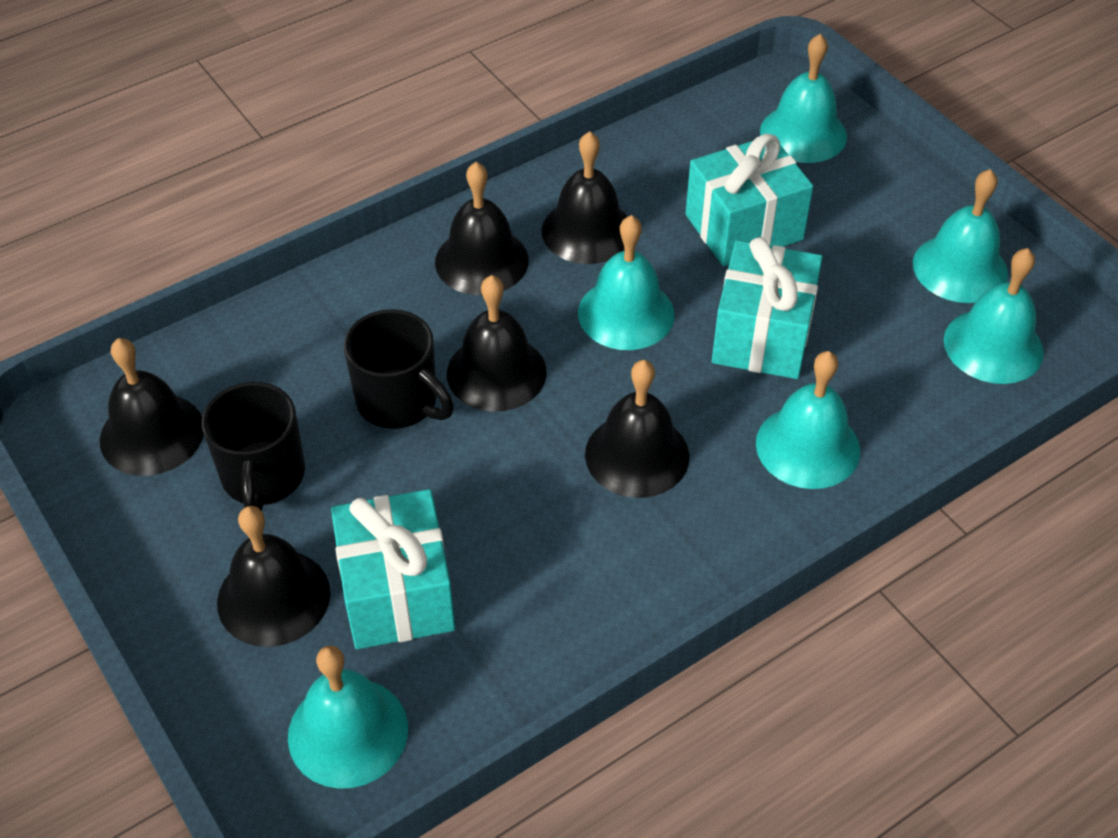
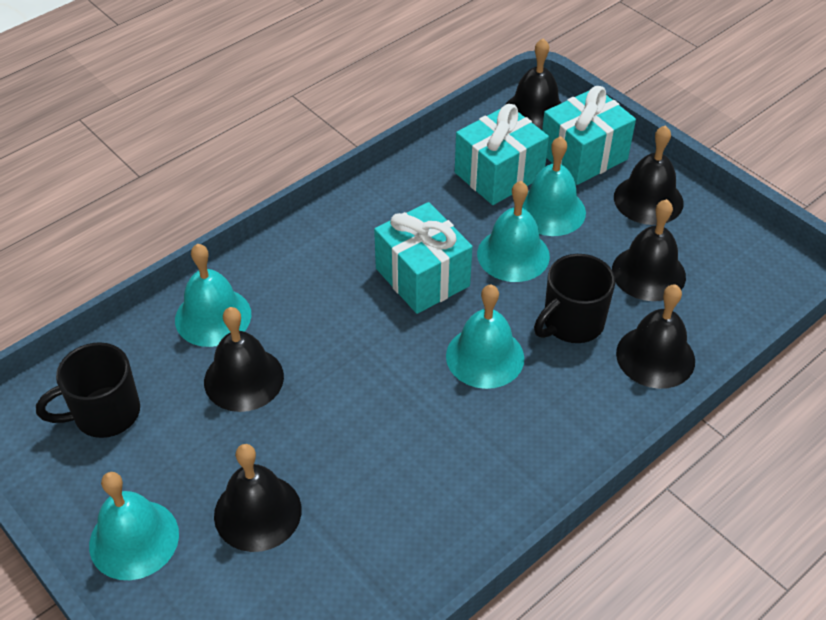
turquoise bell: 6 -> 5

